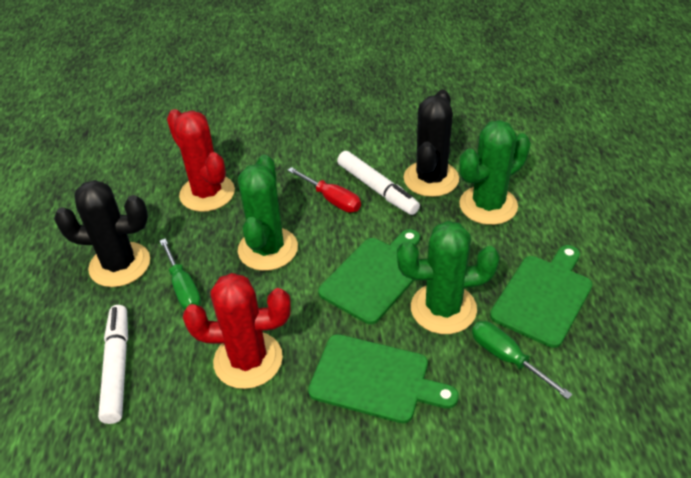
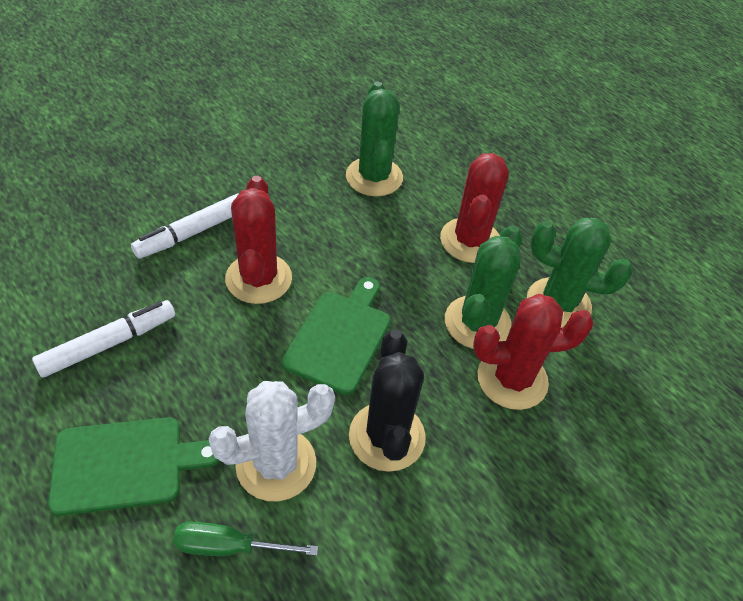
black cactus: 2 -> 1
green cutting board: 3 -> 2
green screwdriver: 2 -> 1
red cactus: 2 -> 3
red screwdriver: 1 -> 0
white cactus: 0 -> 1

